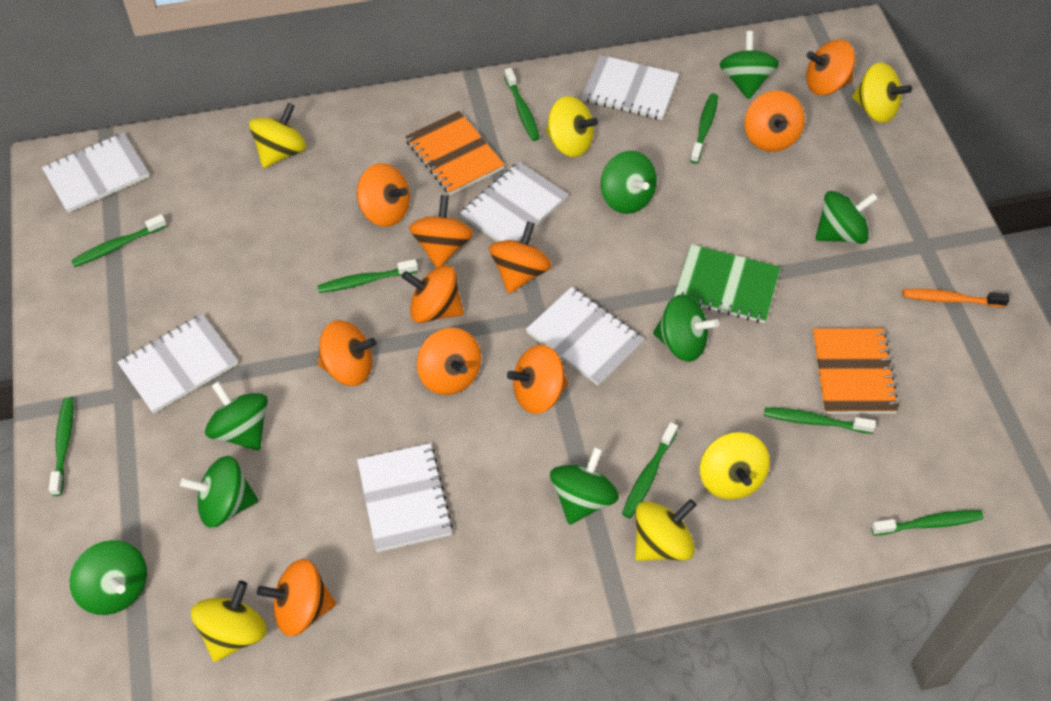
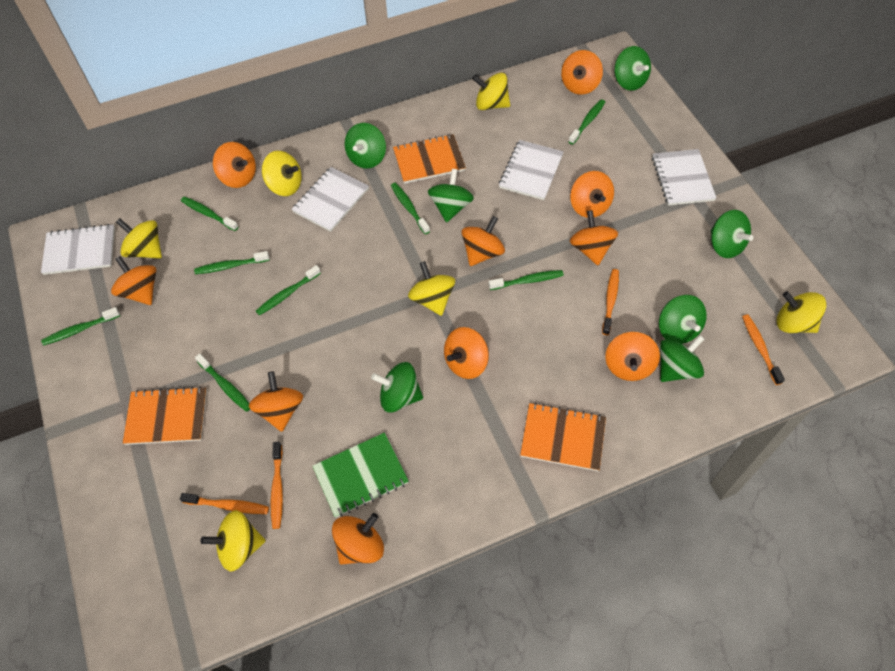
green spinning top: 8 -> 7
orange notebook: 2 -> 3
orange toothbrush: 1 -> 4
white notebook: 6 -> 4

